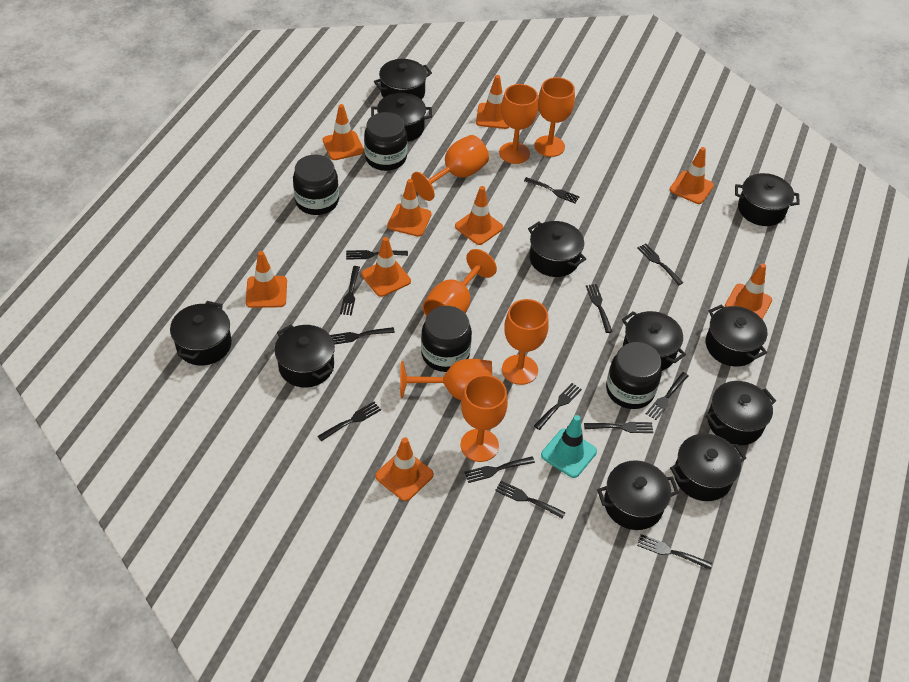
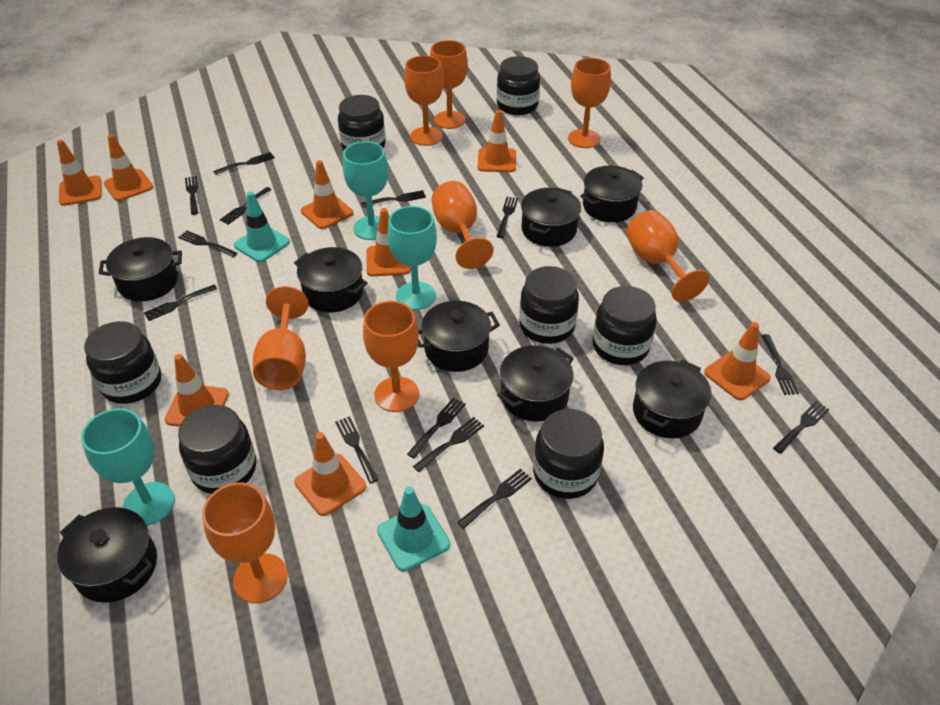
black jar: 4 -> 7
black pot: 11 -> 8
orange goblet: 7 -> 8
orange traffic cone: 9 -> 8
turquoise goblet: 0 -> 3
turquoise traffic cone: 1 -> 2

